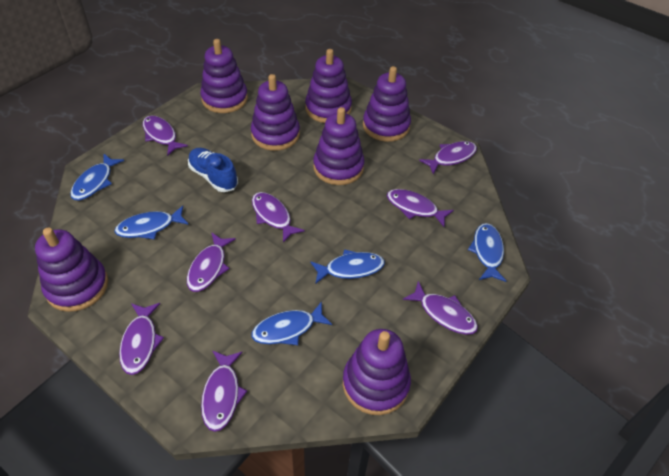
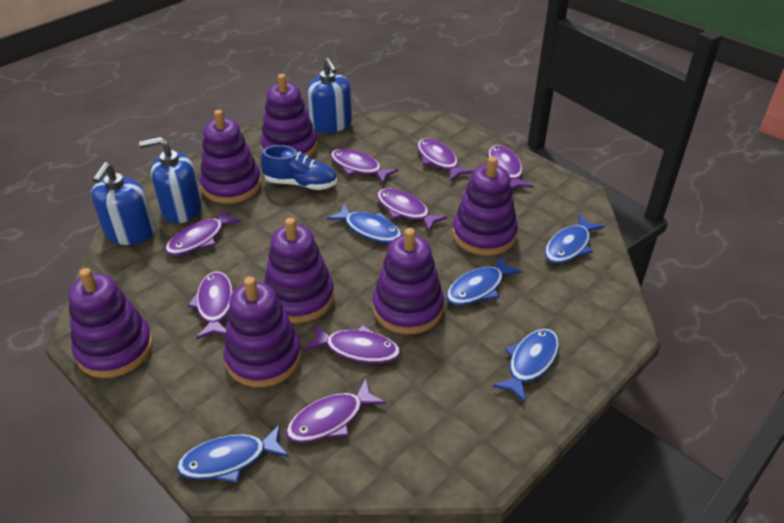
blue soap dispenser: 0 -> 3

